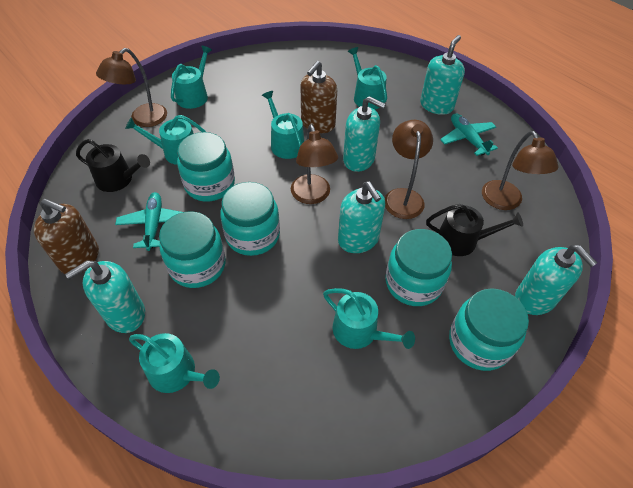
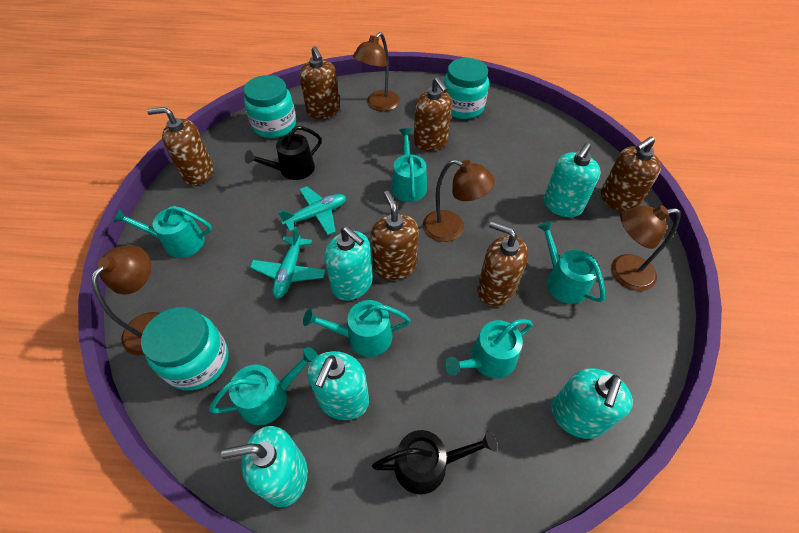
brown soap dispenser: 2 -> 6
turquoise jar: 5 -> 3

